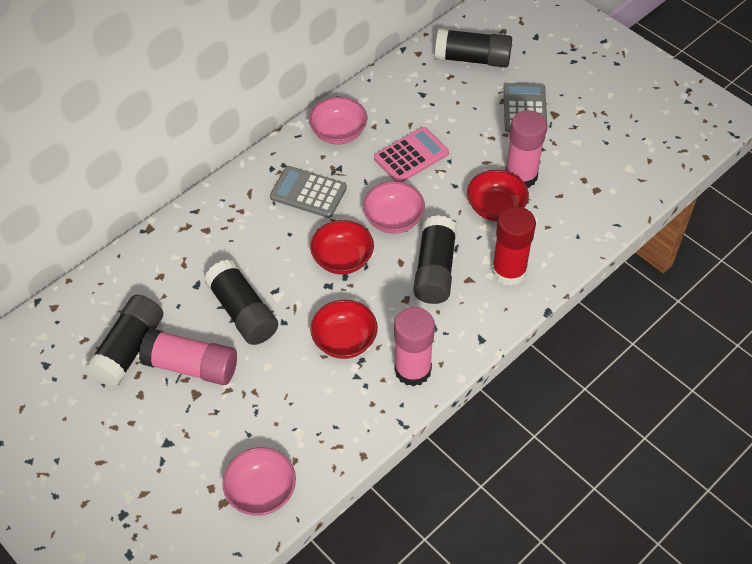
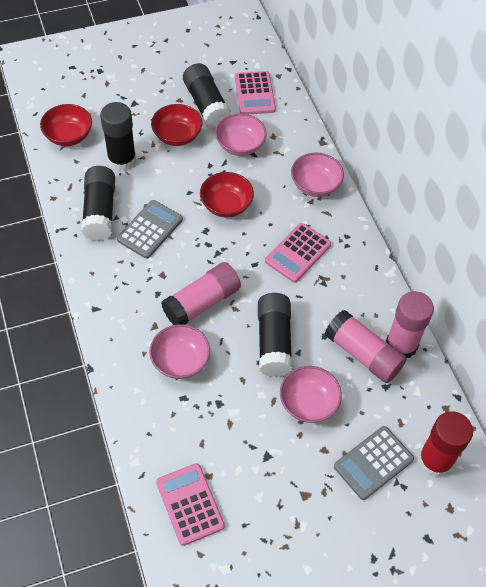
pink bowl: 3 -> 4
pink calculator: 1 -> 3

